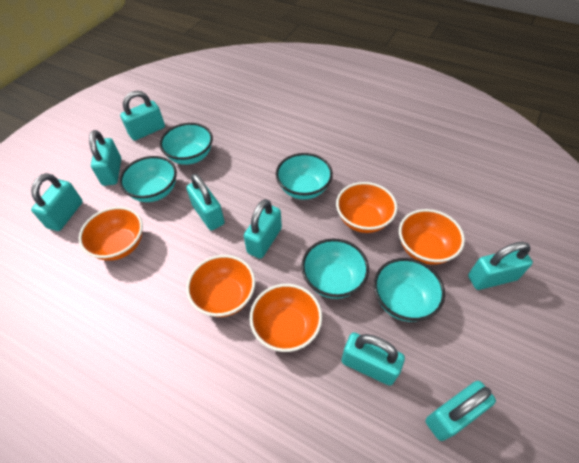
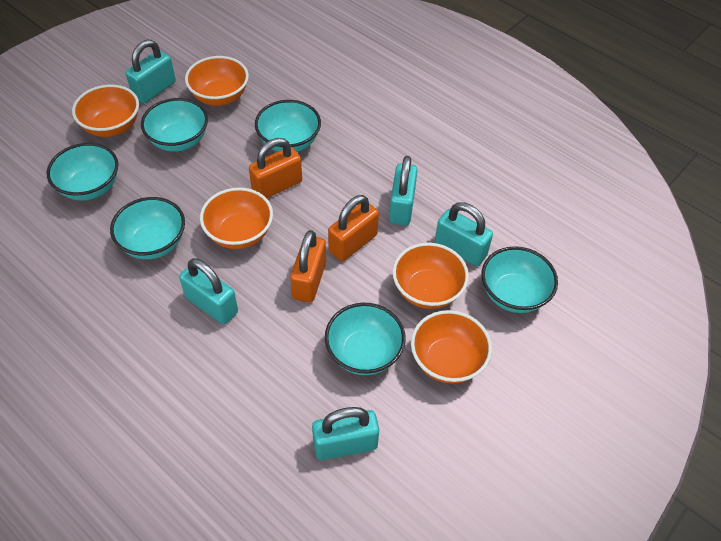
orange padlock: 0 -> 3
turquoise bowl: 5 -> 6
turquoise padlock: 8 -> 5

